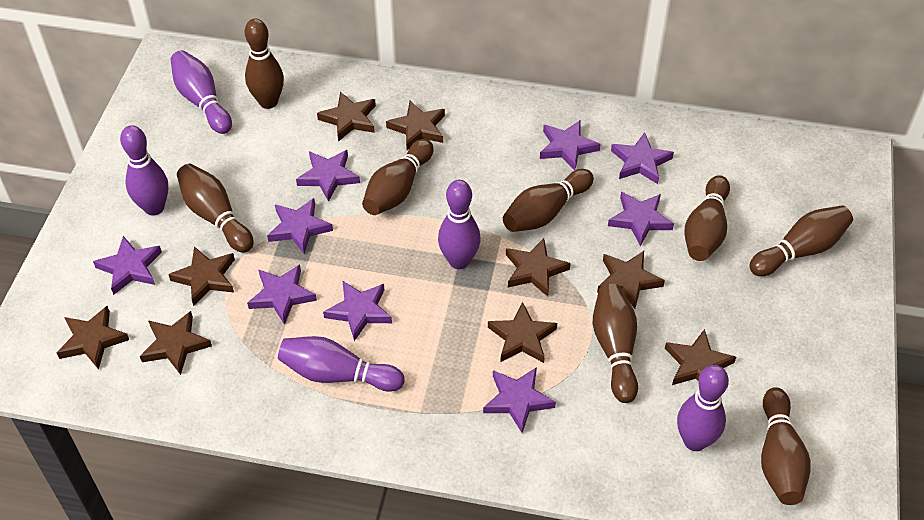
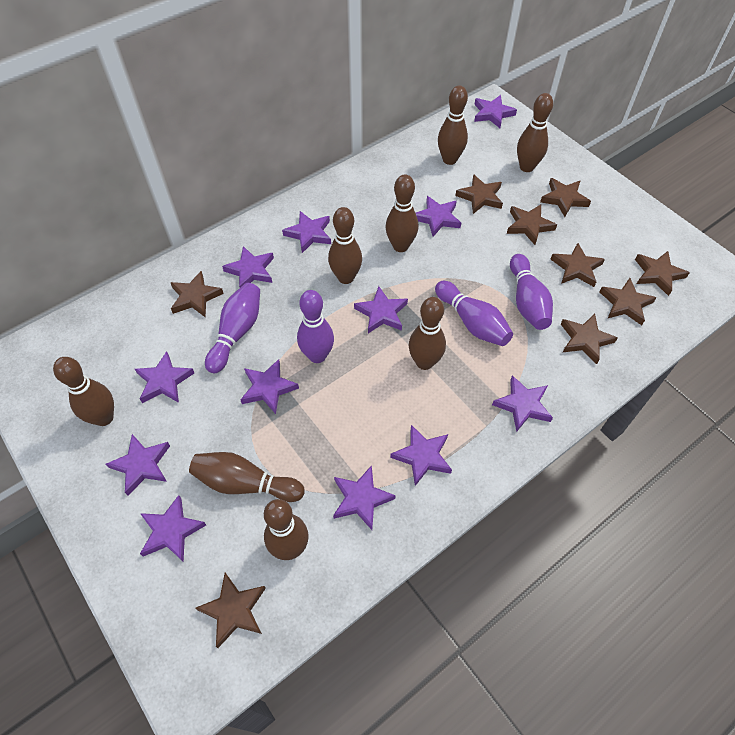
purple bowling pin: 5 -> 4
purple star: 9 -> 12

